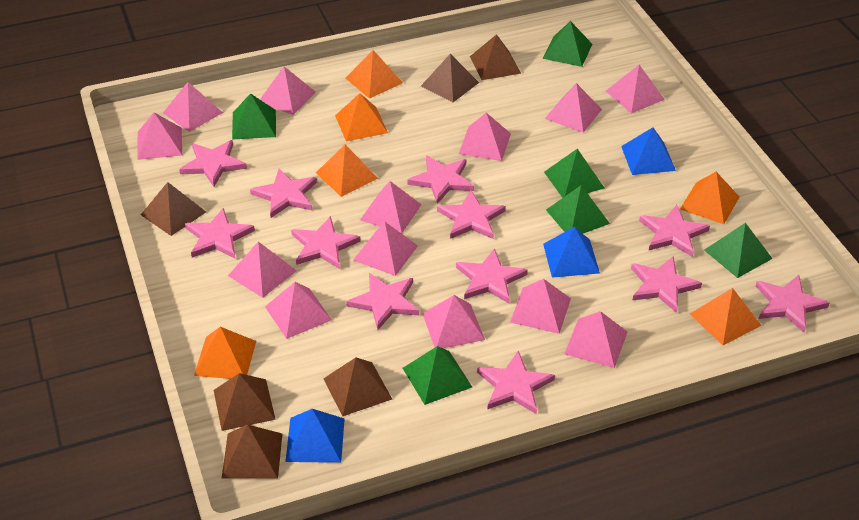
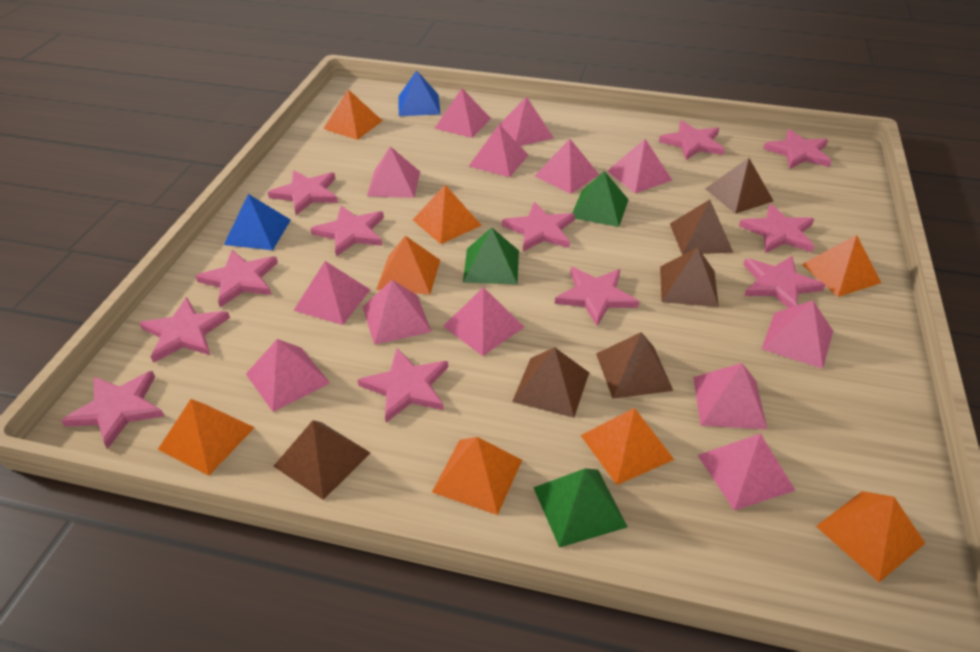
blue pyramid: 3 -> 2
green pyramid: 6 -> 3
orange pyramid: 6 -> 8

